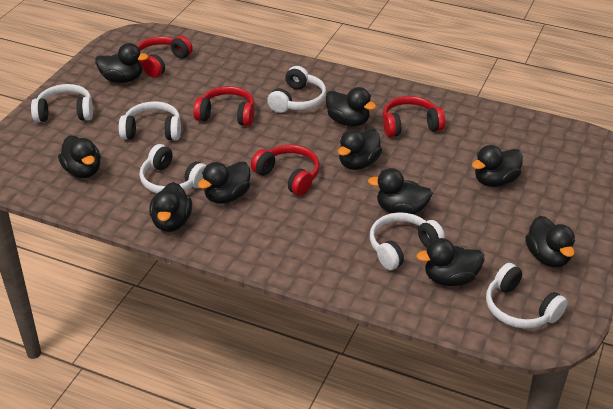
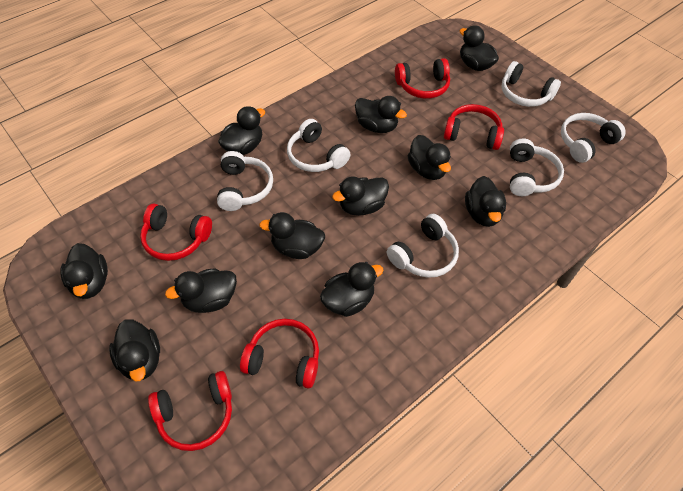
black duck: 10 -> 11
red headphones: 4 -> 5

